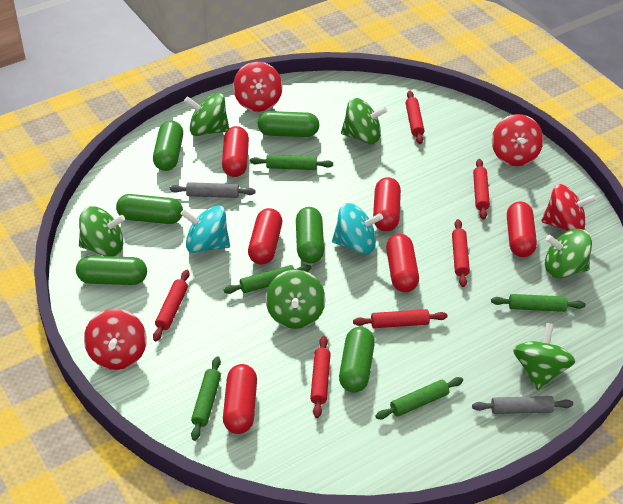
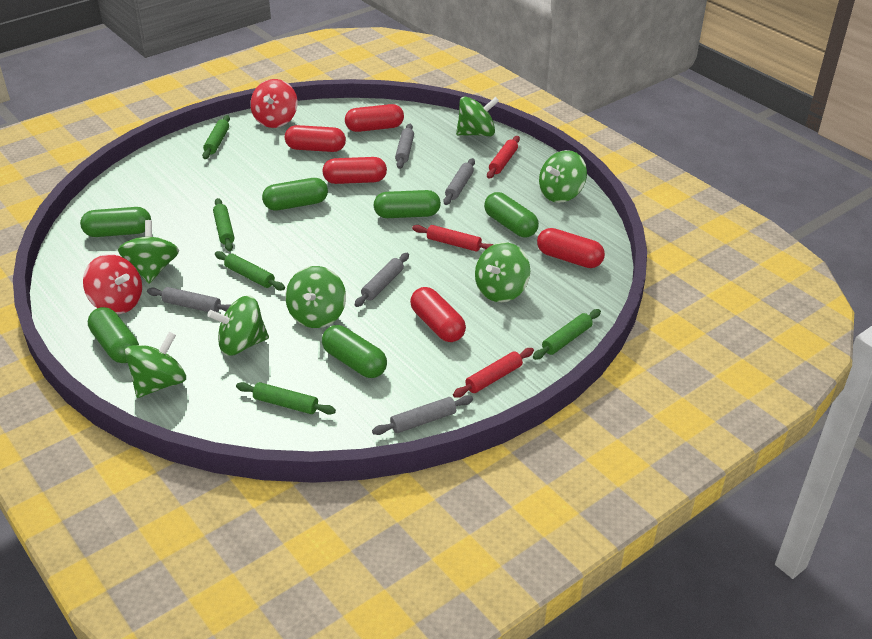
green spinning top: 6 -> 7
grey rolling pin: 2 -> 5
red capsule: 6 -> 5
red rolling pin: 6 -> 3
red spinning top: 4 -> 2
turquoise spinning top: 2 -> 0

